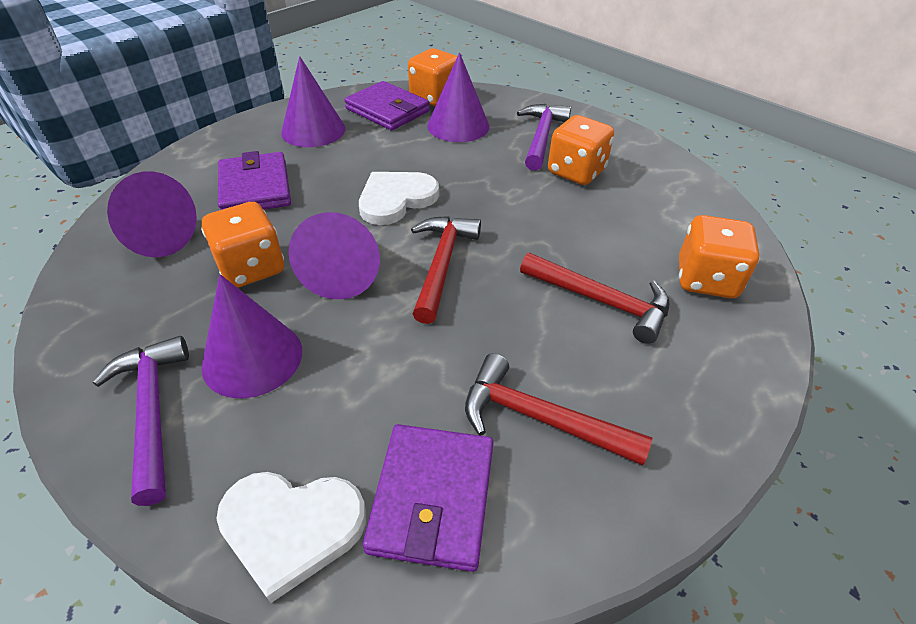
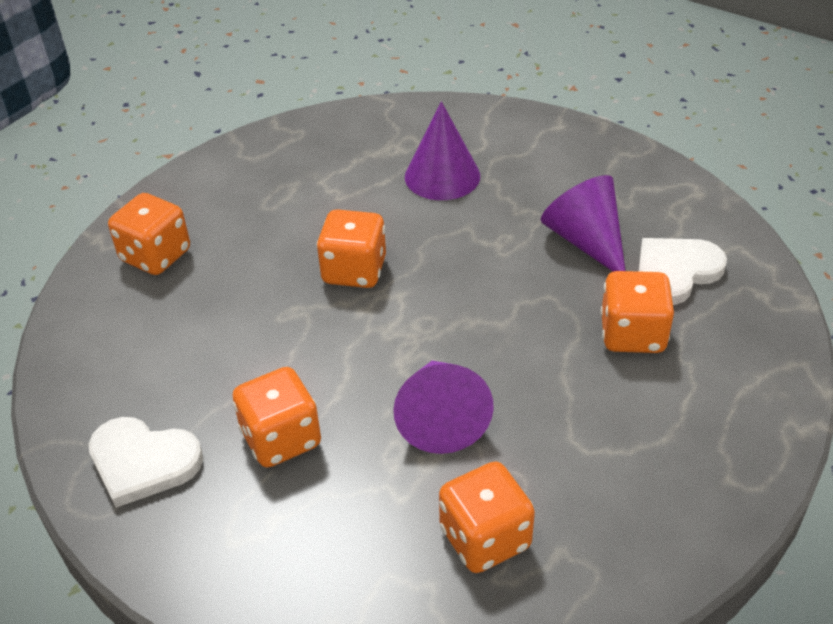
orange dice: 4 -> 5
purple cone: 5 -> 3
purple hammer: 2 -> 0
purple wallet: 3 -> 0
red hammer: 3 -> 0

